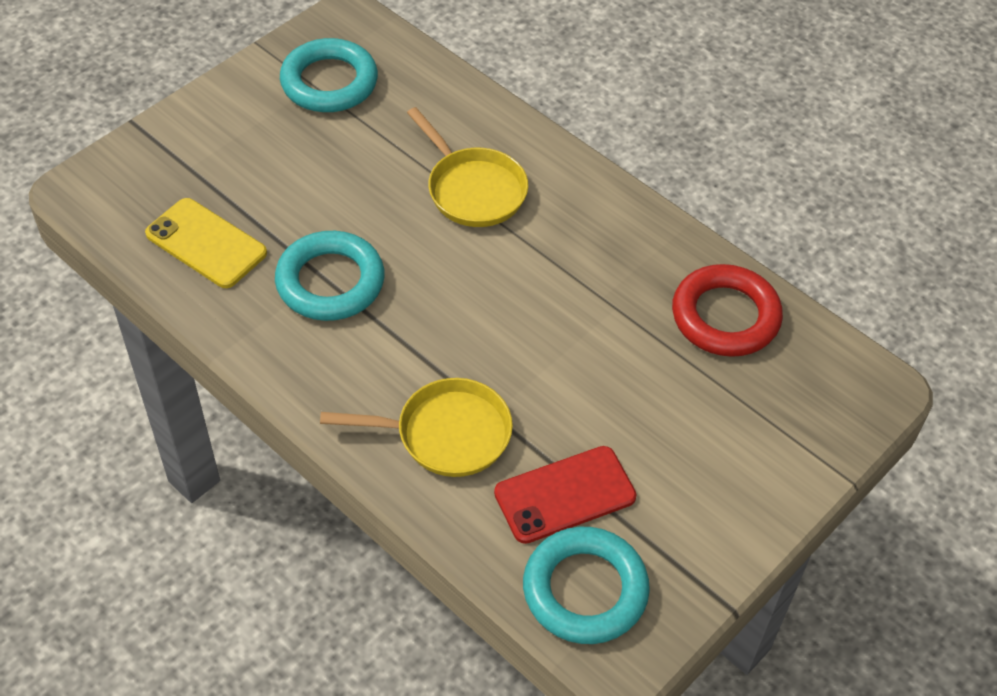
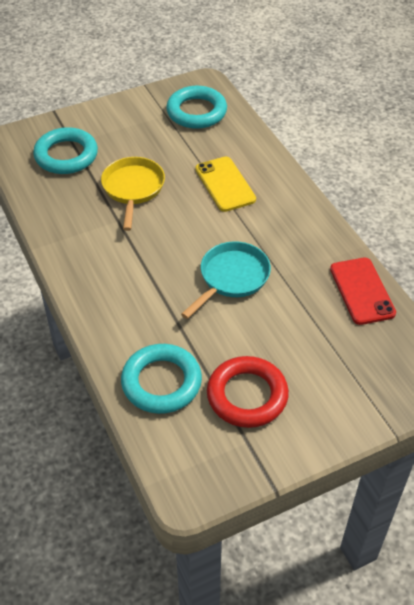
turquoise pan: 0 -> 1
yellow pan: 2 -> 1

